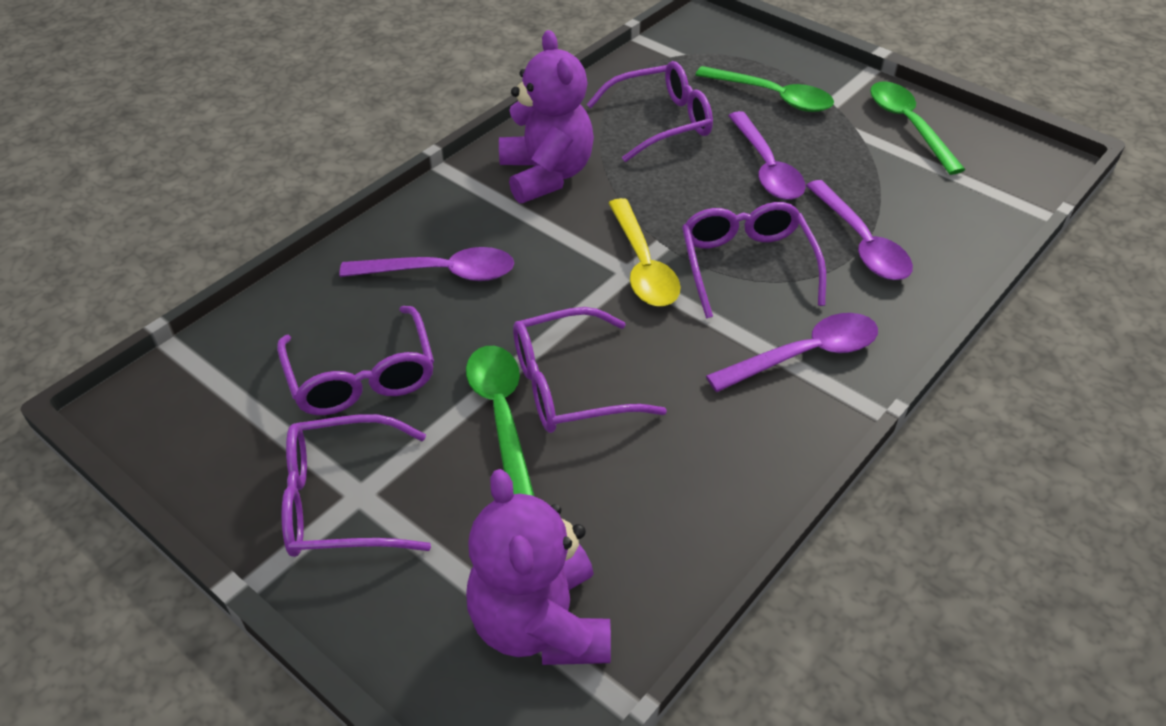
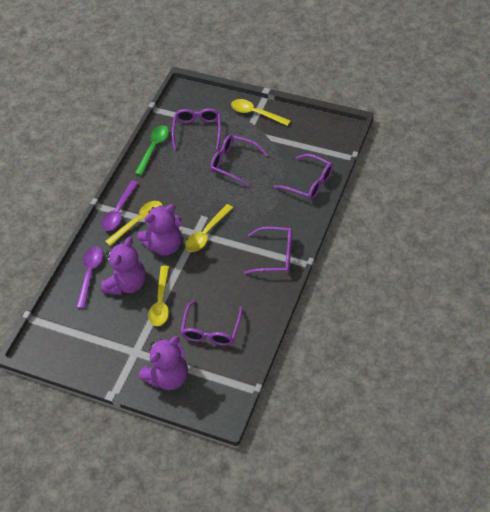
green spoon: 3 -> 1
purple spoon: 4 -> 2
purple teddy bear: 2 -> 3
yellow spoon: 1 -> 4

